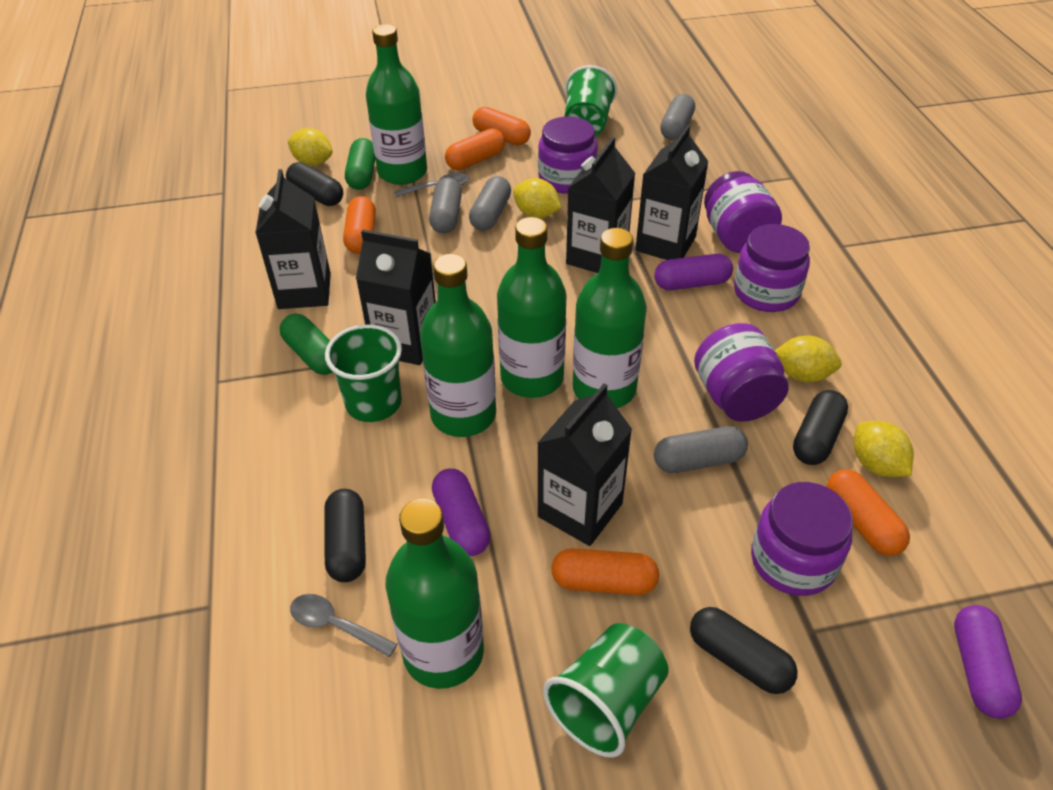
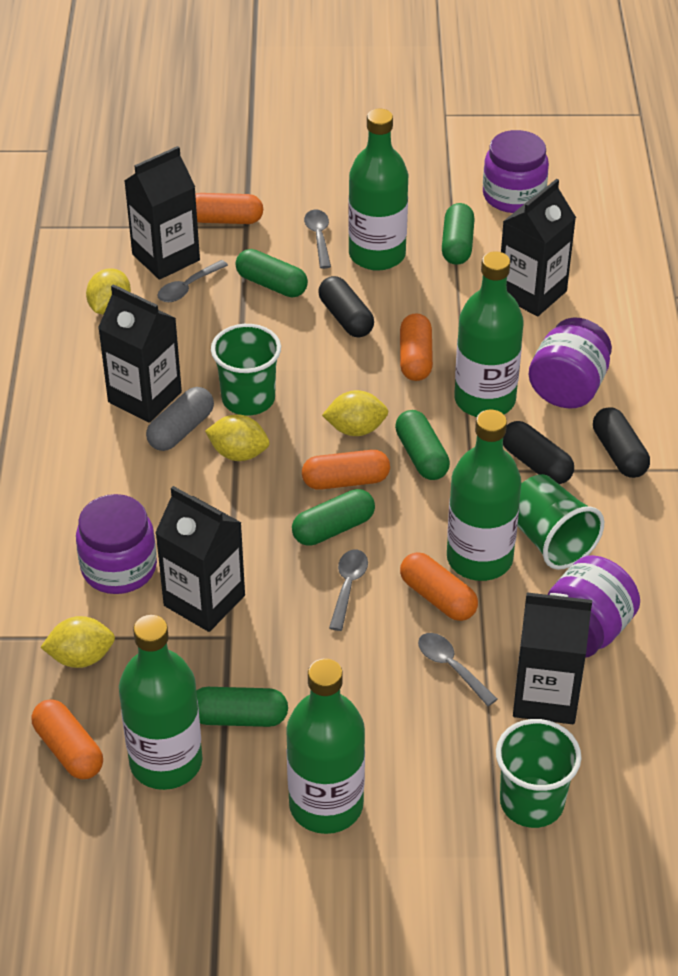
black capsule: 4 -> 3
green capsule: 2 -> 5
grey capsule: 4 -> 1
grey spoon: 2 -> 4
purple capsule: 3 -> 0
purple jar: 5 -> 4

